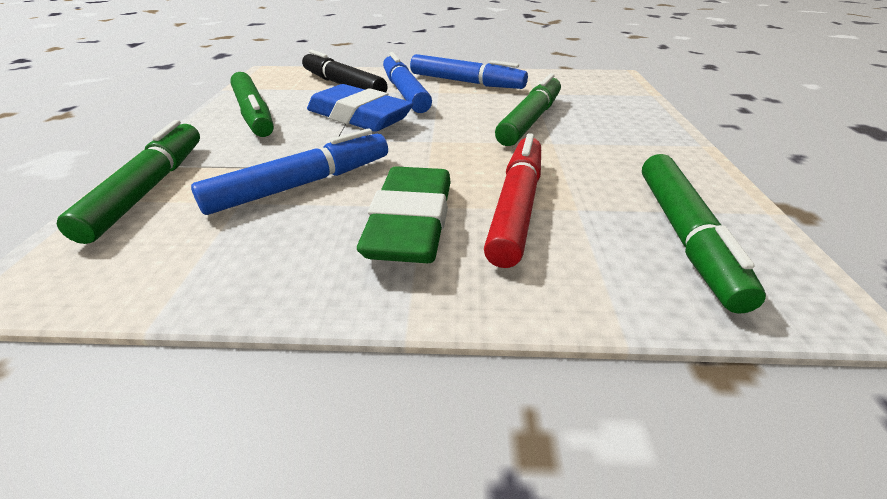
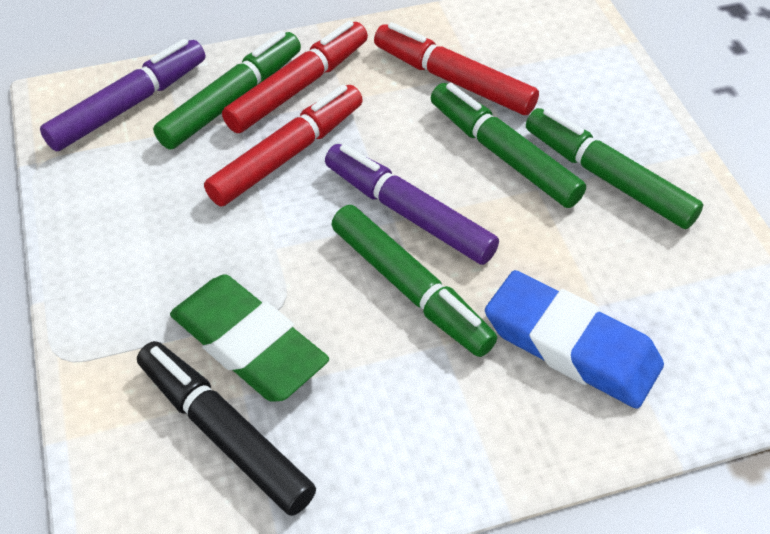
blue marker: 3 -> 0
purple marker: 0 -> 2
red marker: 1 -> 3

